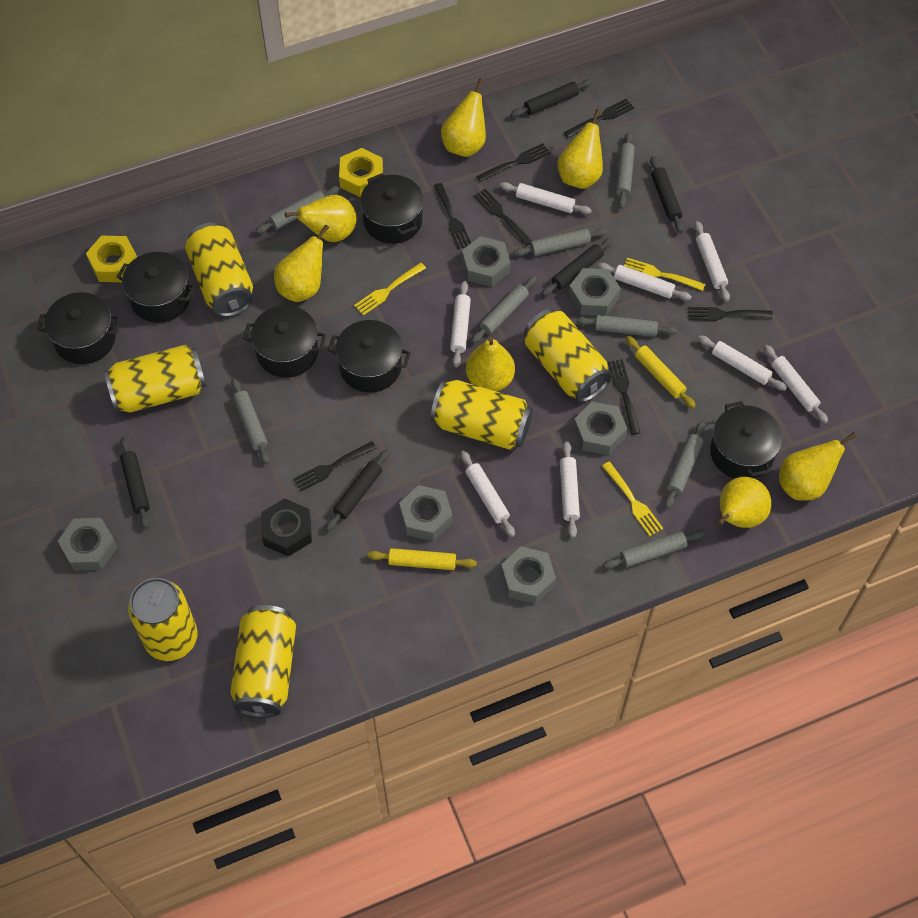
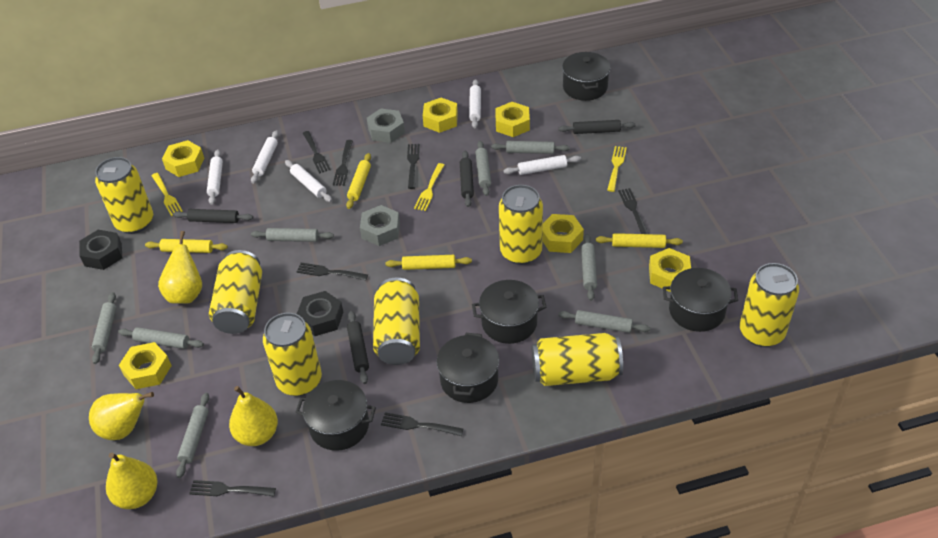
black nut: 1 -> 2
black pot: 6 -> 5
black rolling pin: 5 -> 4
grey nut: 6 -> 2
white rolling pin: 8 -> 5
yellow can: 6 -> 7
yellow nut: 2 -> 6
yellow pear: 7 -> 4
yellow rolling pin: 2 -> 4

